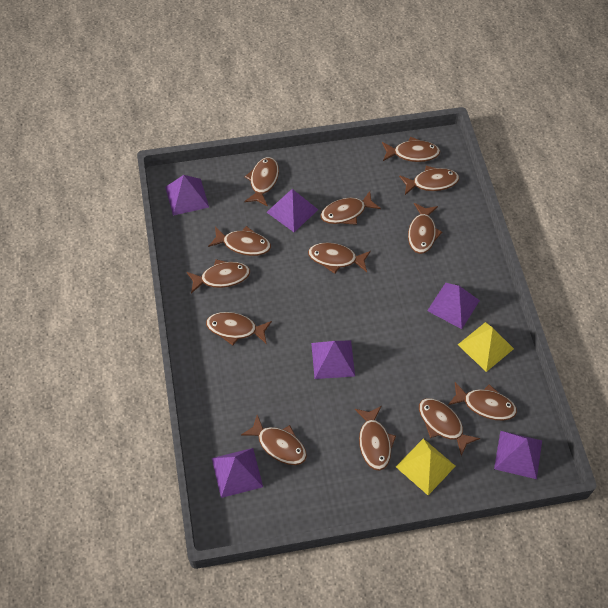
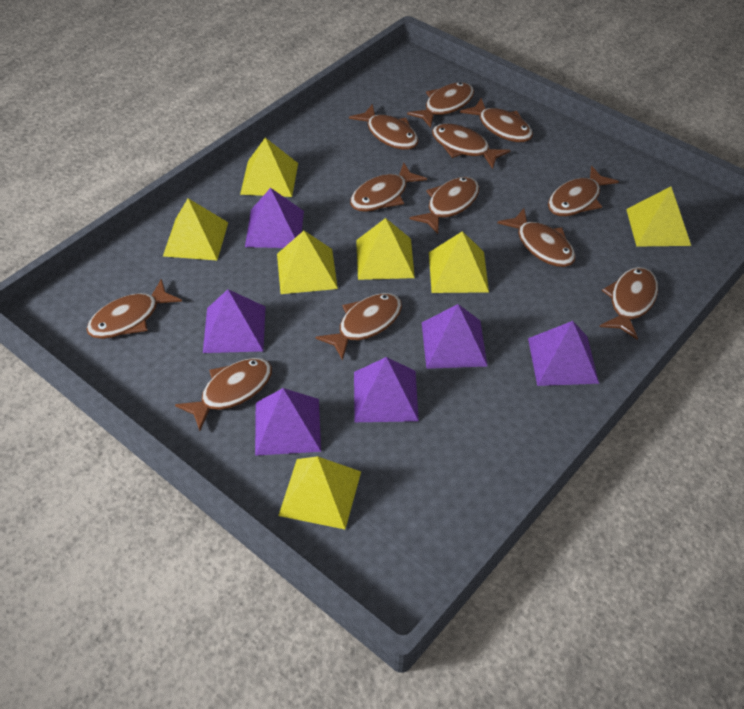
brown fish: 13 -> 12
yellow pyramid: 2 -> 7

